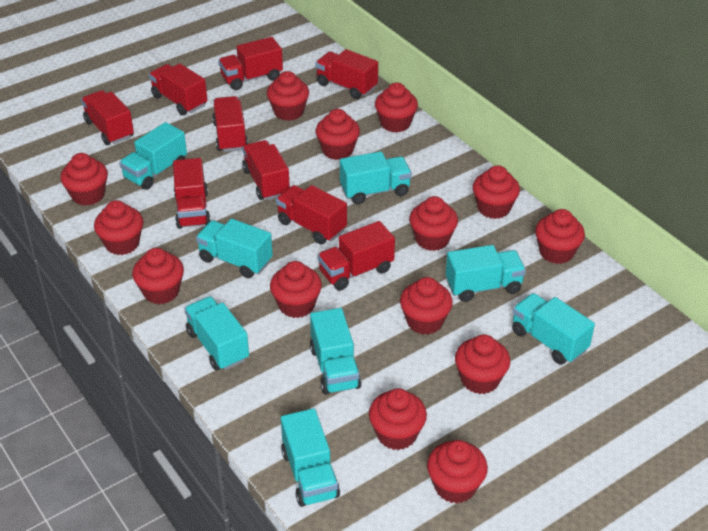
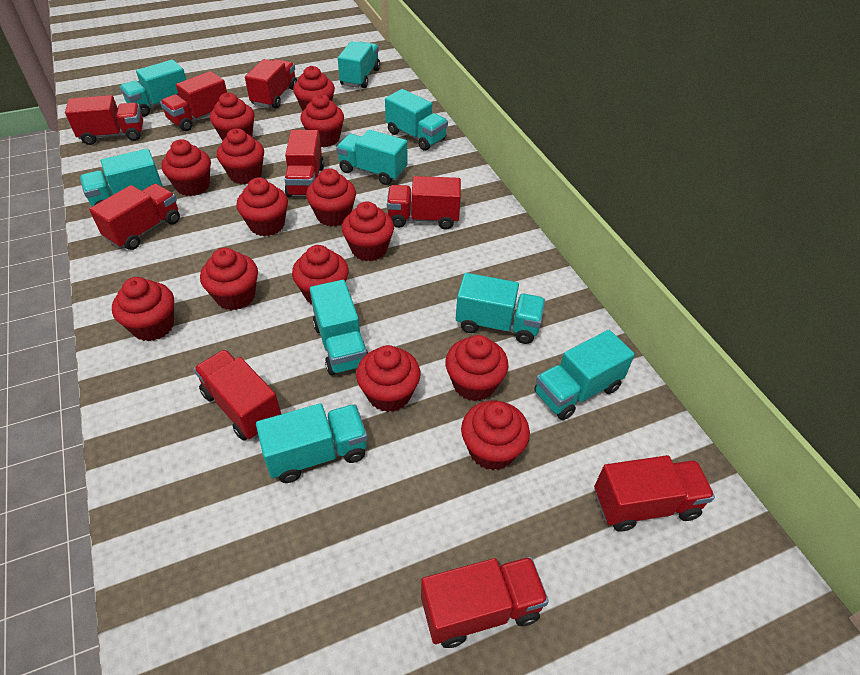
turquoise truck: 8 -> 9

